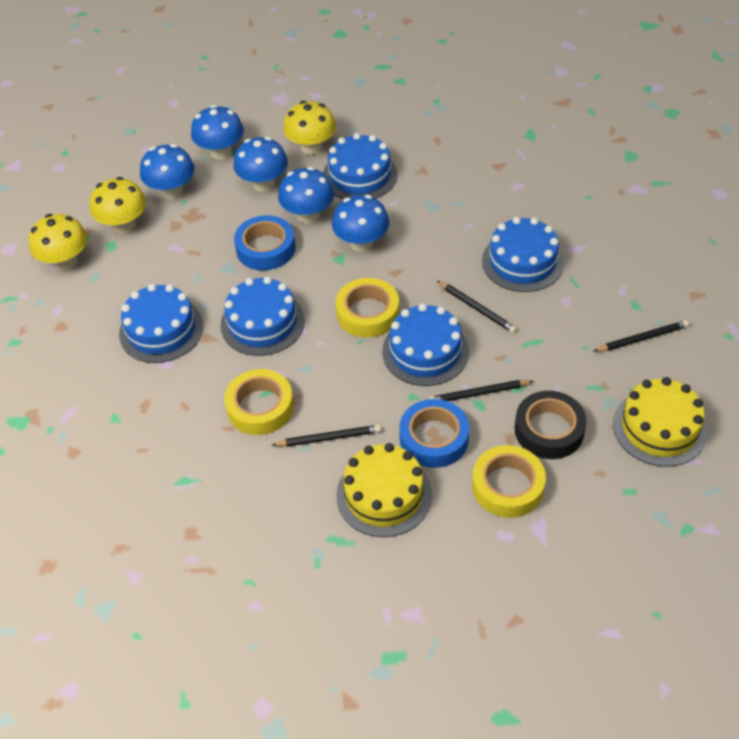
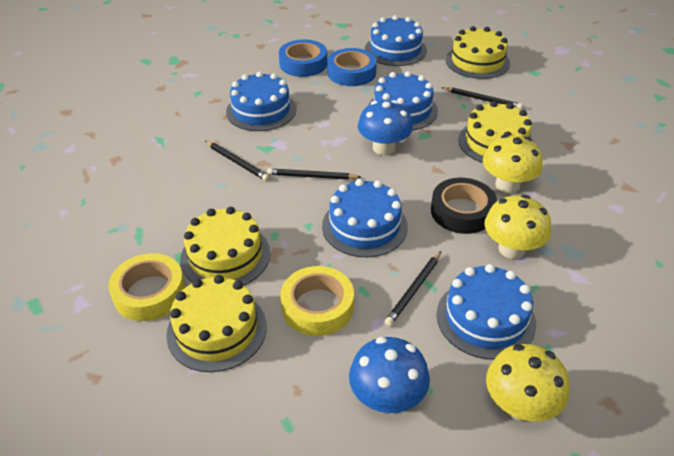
blue mushroom: 5 -> 2
yellow cake: 2 -> 4
yellow tape: 3 -> 2

